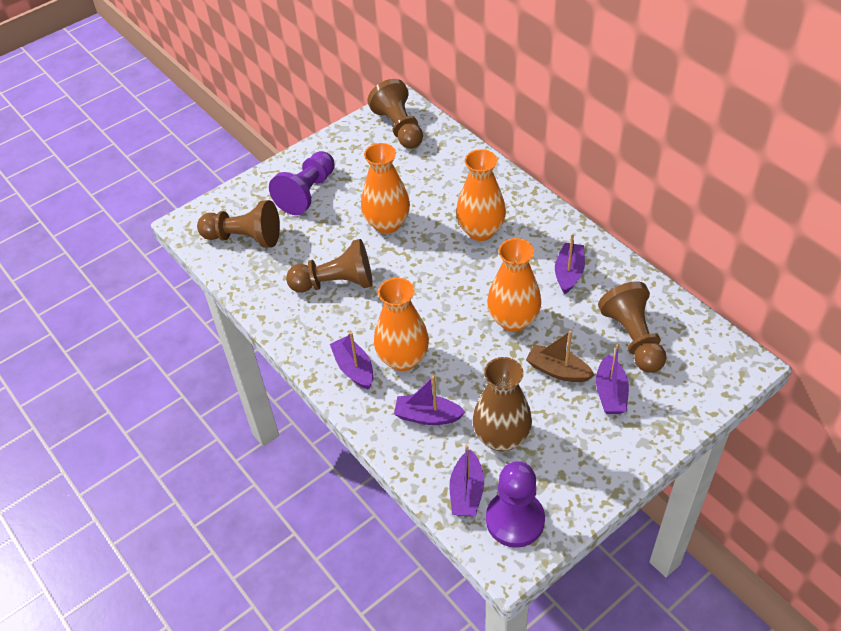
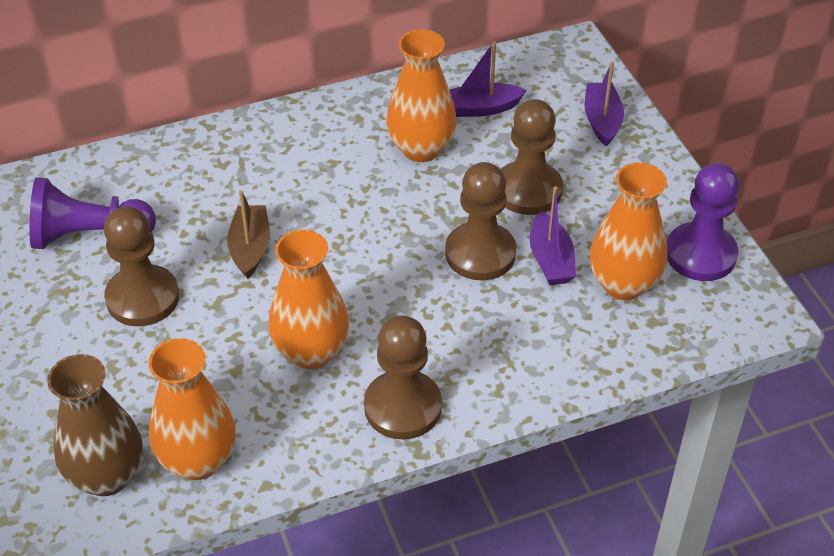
purple boat: 5 -> 3

